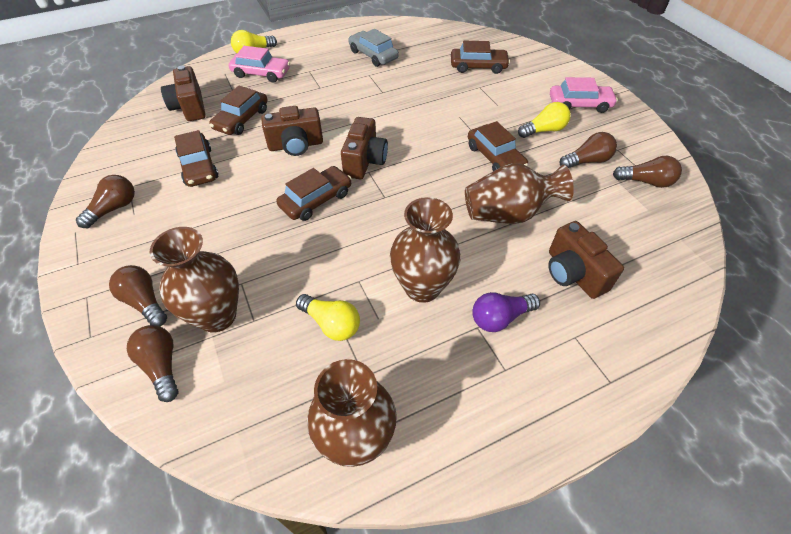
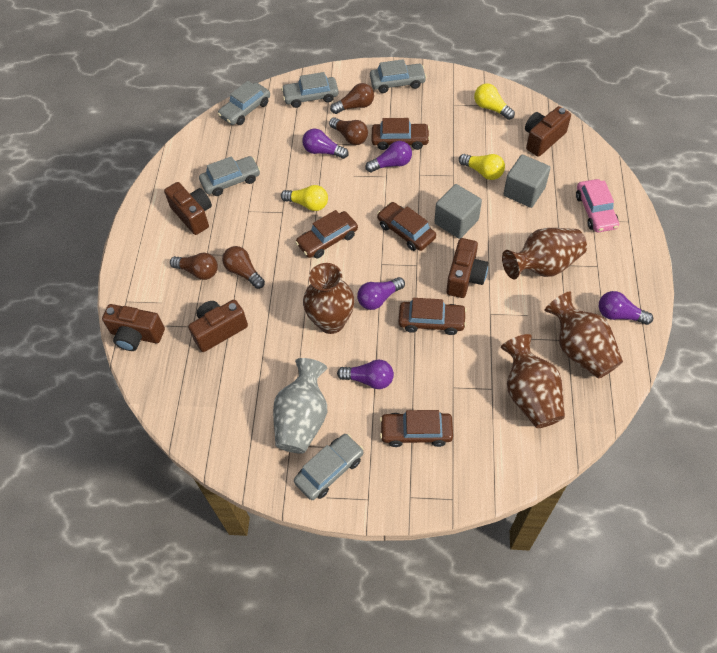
brown camera: 4 -> 5
brown light bulb: 5 -> 4
grey car: 1 -> 5
grey cube: 0 -> 2
grey vase: 0 -> 1
pink car: 2 -> 1
purple light bulb: 1 -> 5

